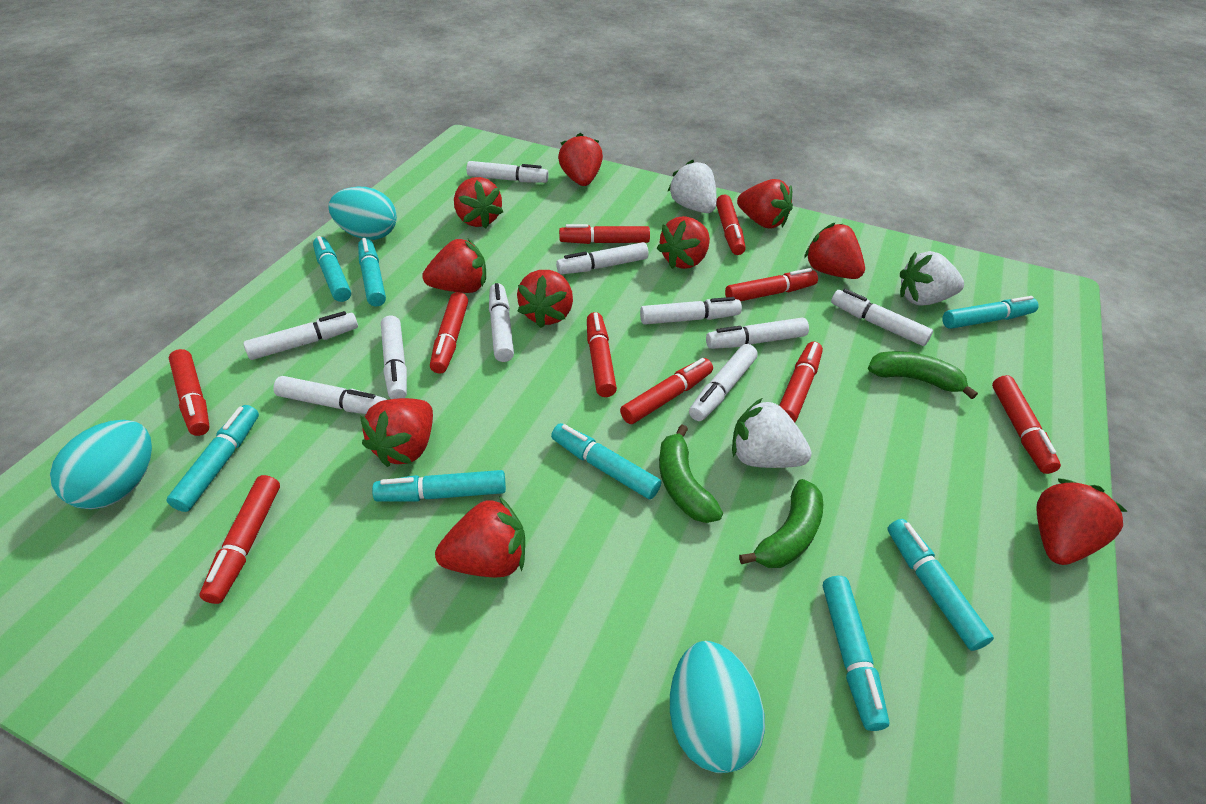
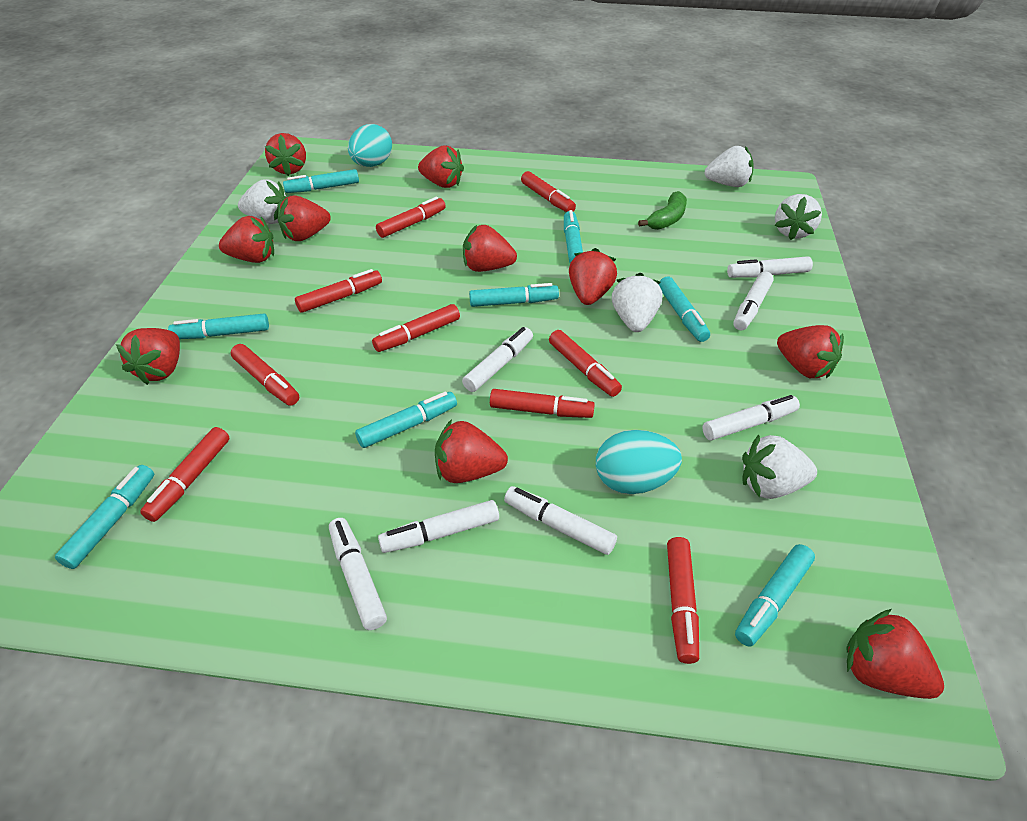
green banana: 3 -> 1
red marker: 10 -> 9
turquoise egg: 3 -> 2
white marker: 10 -> 7
white strawberry: 3 -> 5

